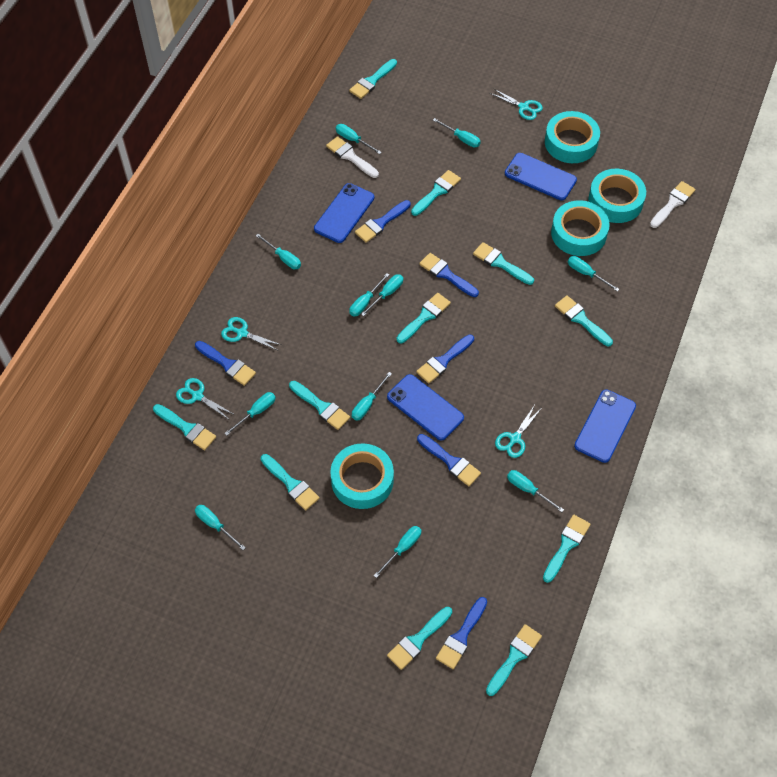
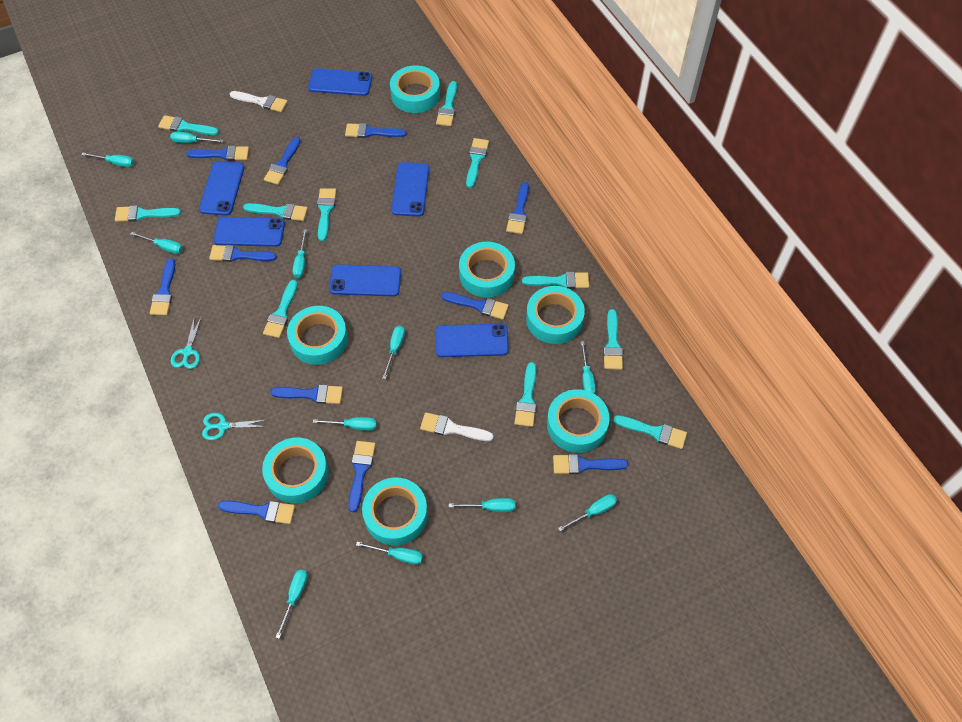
blue brush: 6 -> 11
blue phone: 4 -> 6
turquoise scissors: 4 -> 2
turquoise tape: 4 -> 7

